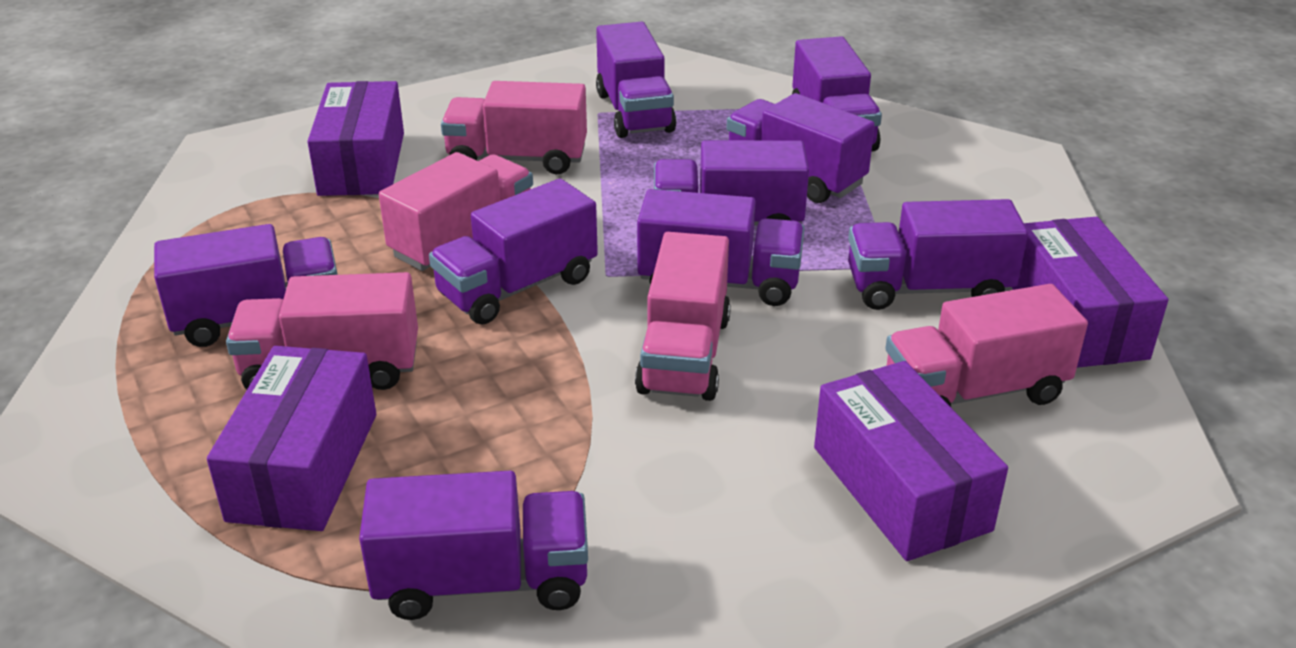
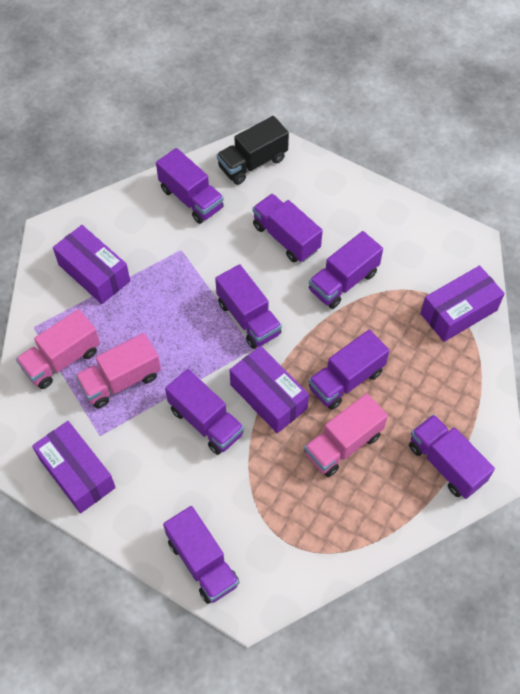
black truck: 0 -> 1
pink truck: 5 -> 3
purple truck: 9 -> 8

